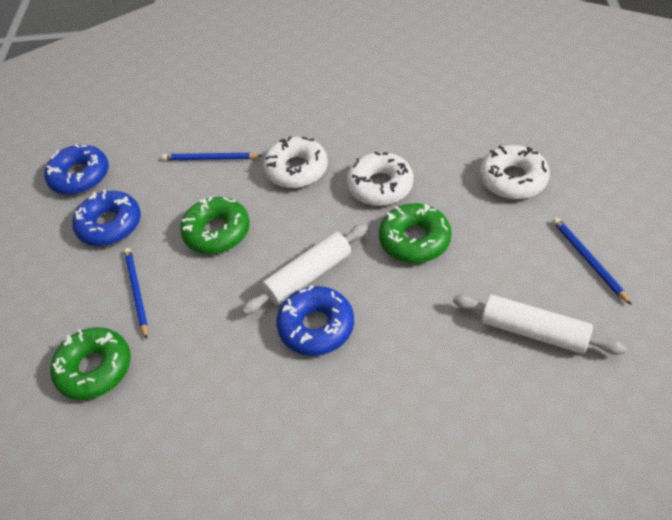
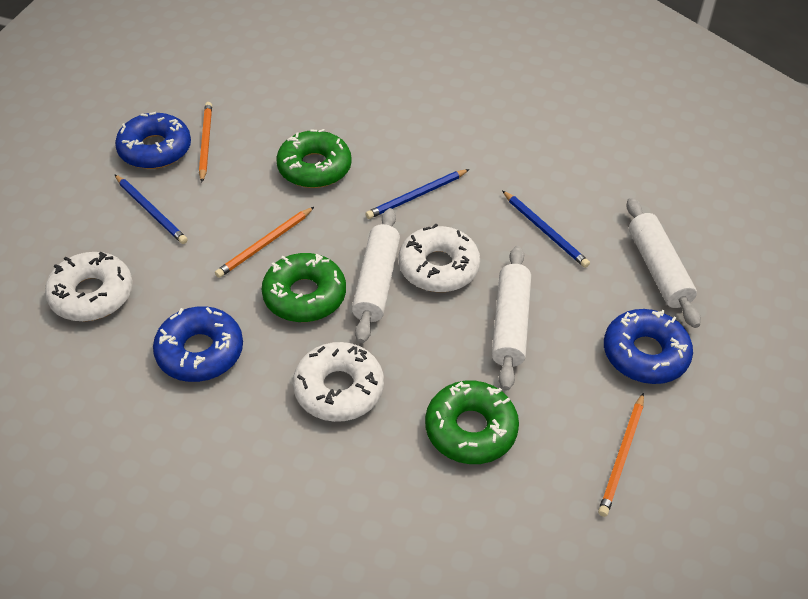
orange pencil: 0 -> 3
white rolling pin: 2 -> 3

